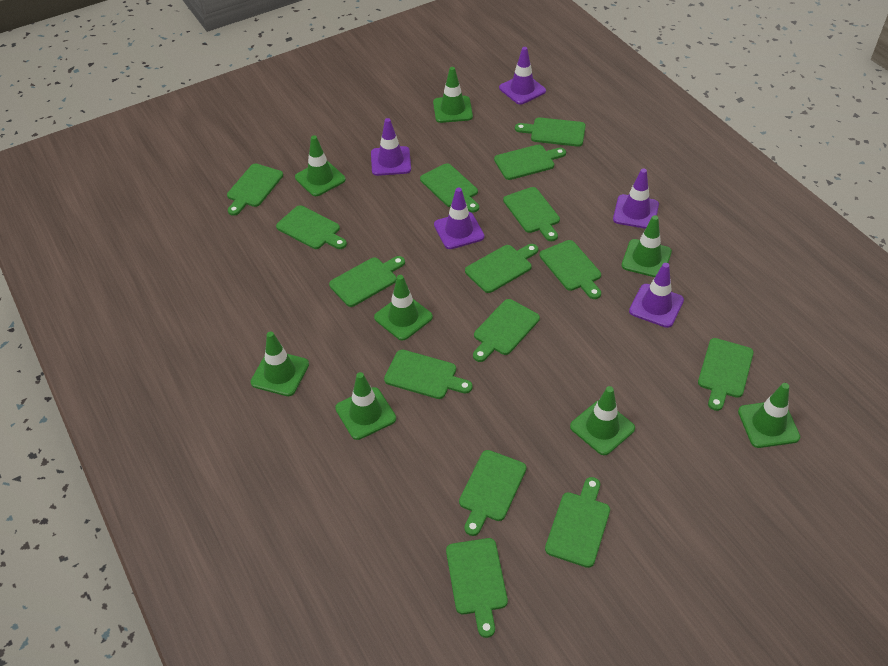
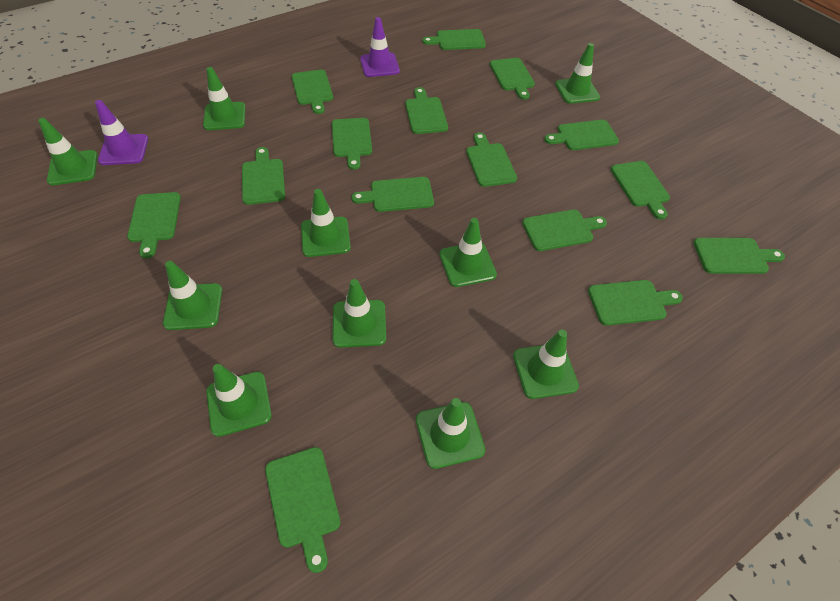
green traffic cone: 8 -> 10
purple traffic cone: 5 -> 2

